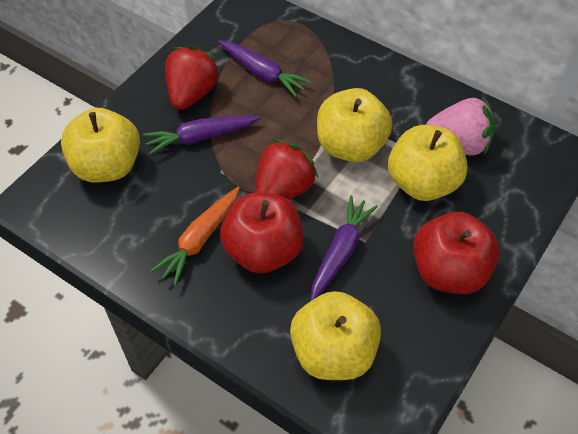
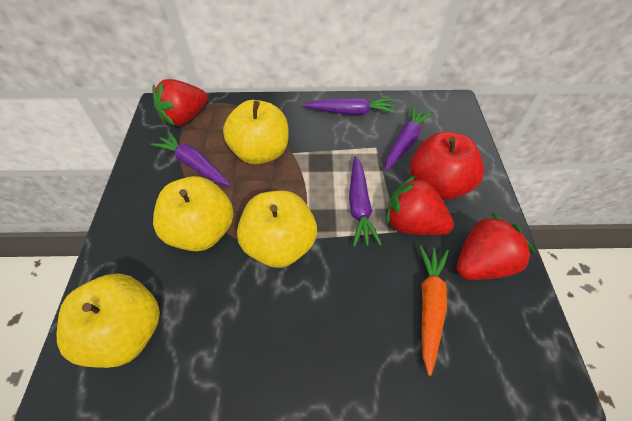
pink strawberry: 1 -> 0
purple carrot: 3 -> 4
red apple: 2 -> 1
red strawberry: 2 -> 3

